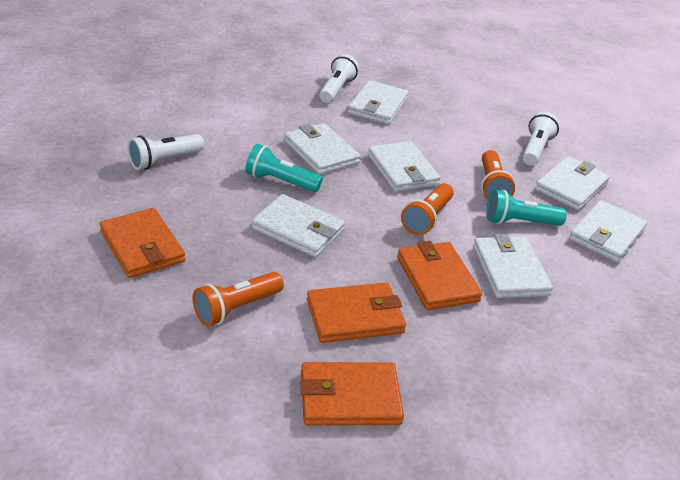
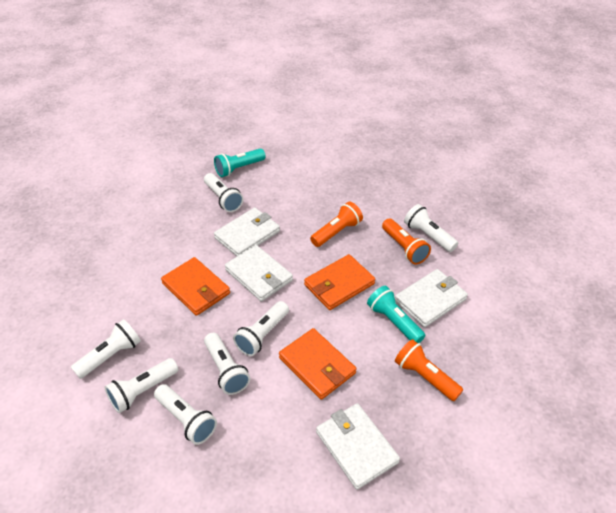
orange wallet: 4 -> 3
white flashlight: 3 -> 7
white wallet: 7 -> 4

